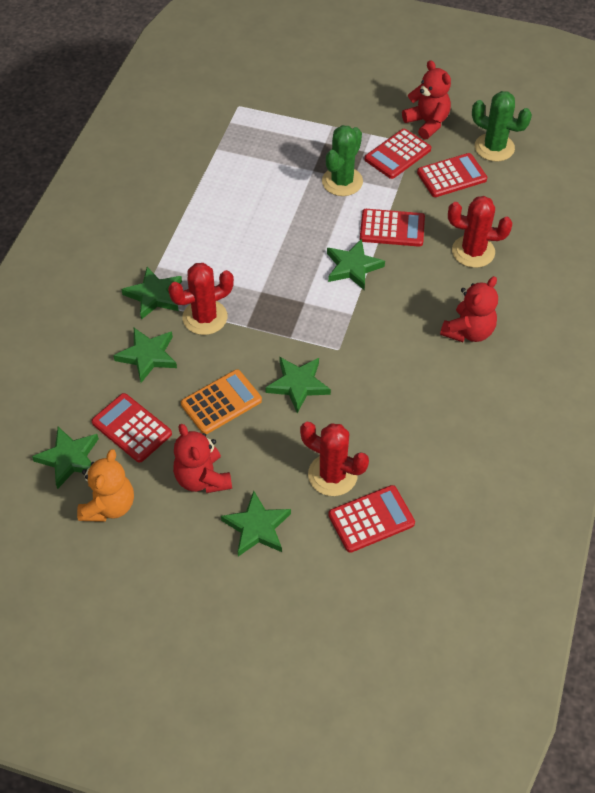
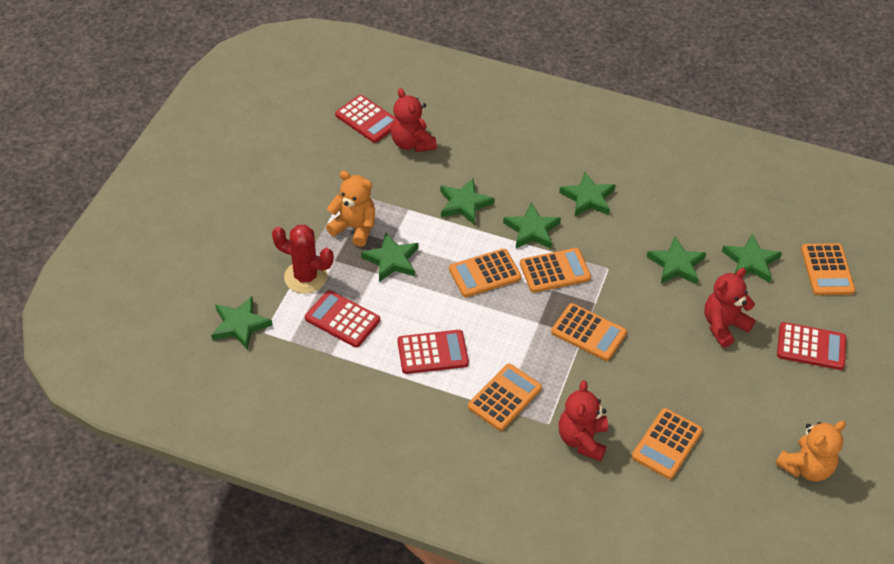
green cactus: 2 -> 0
green star: 6 -> 7
orange calculator: 1 -> 6
orange teddy bear: 1 -> 2
red cactus: 3 -> 1
red calculator: 5 -> 4

